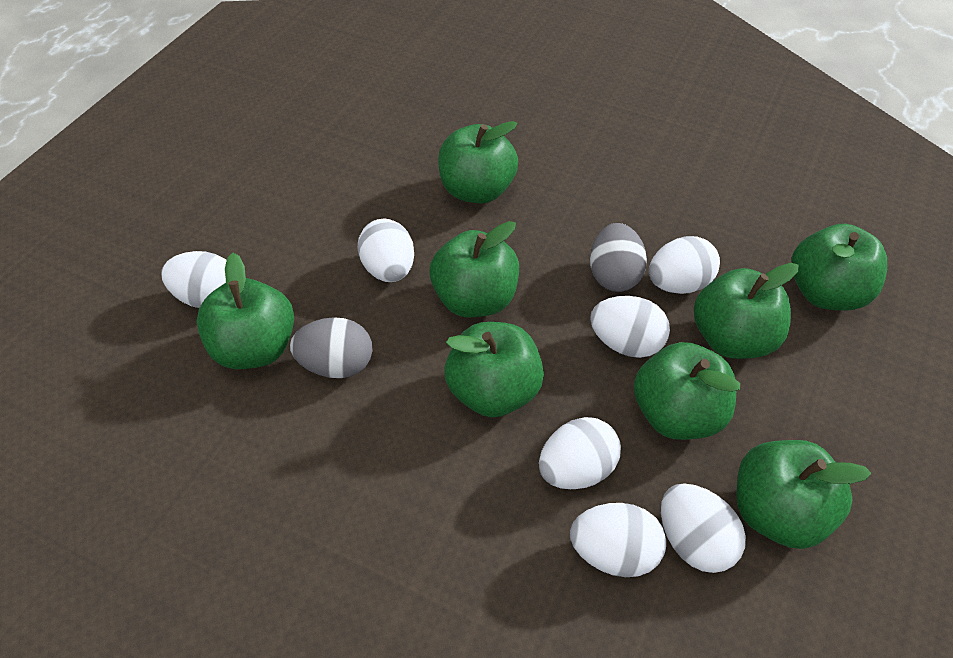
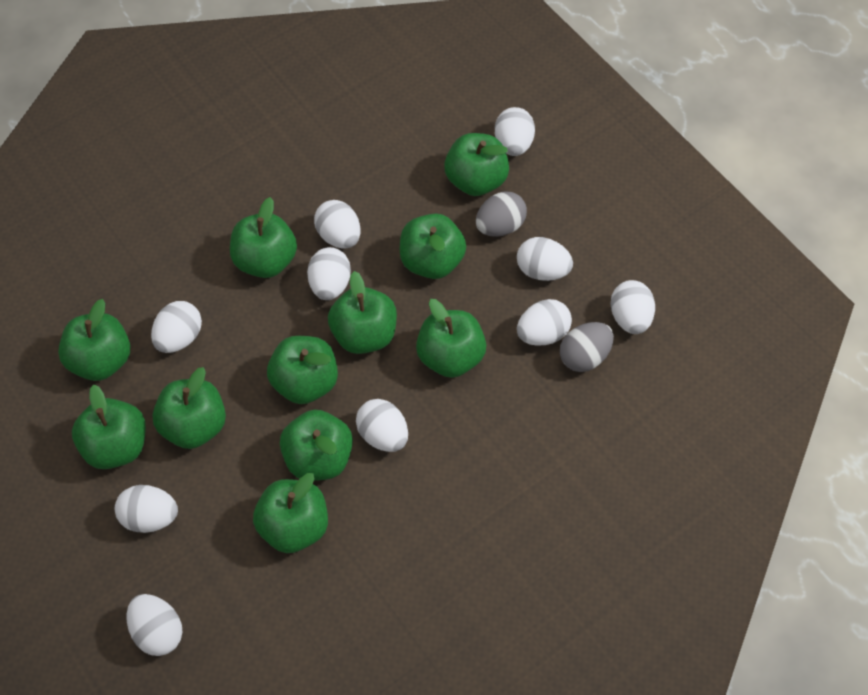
green apple: 8 -> 11
white egg: 7 -> 10

